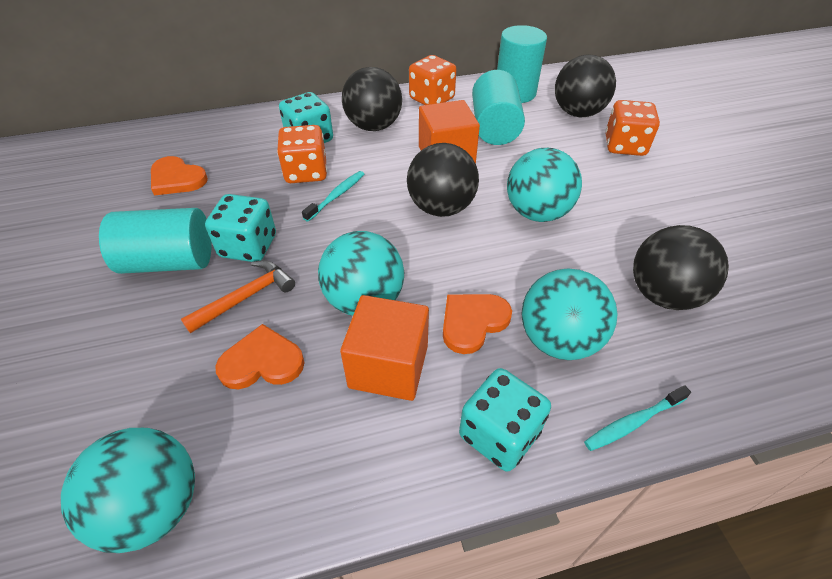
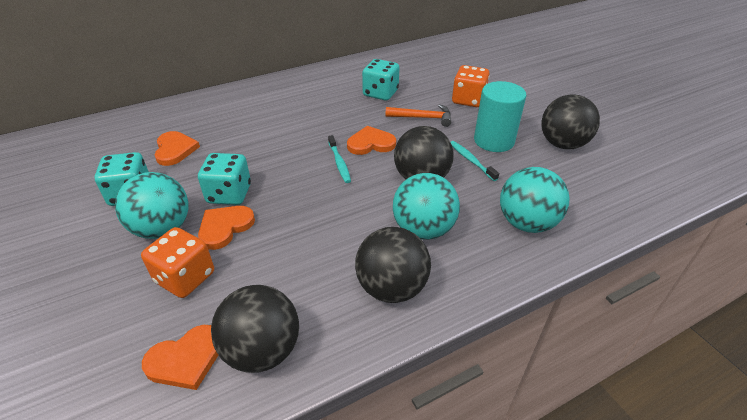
orange cube: 2 -> 0
orange dice: 3 -> 2
orange heart: 3 -> 4
turquoise ball: 4 -> 3
turquoise cylinder: 3 -> 1

